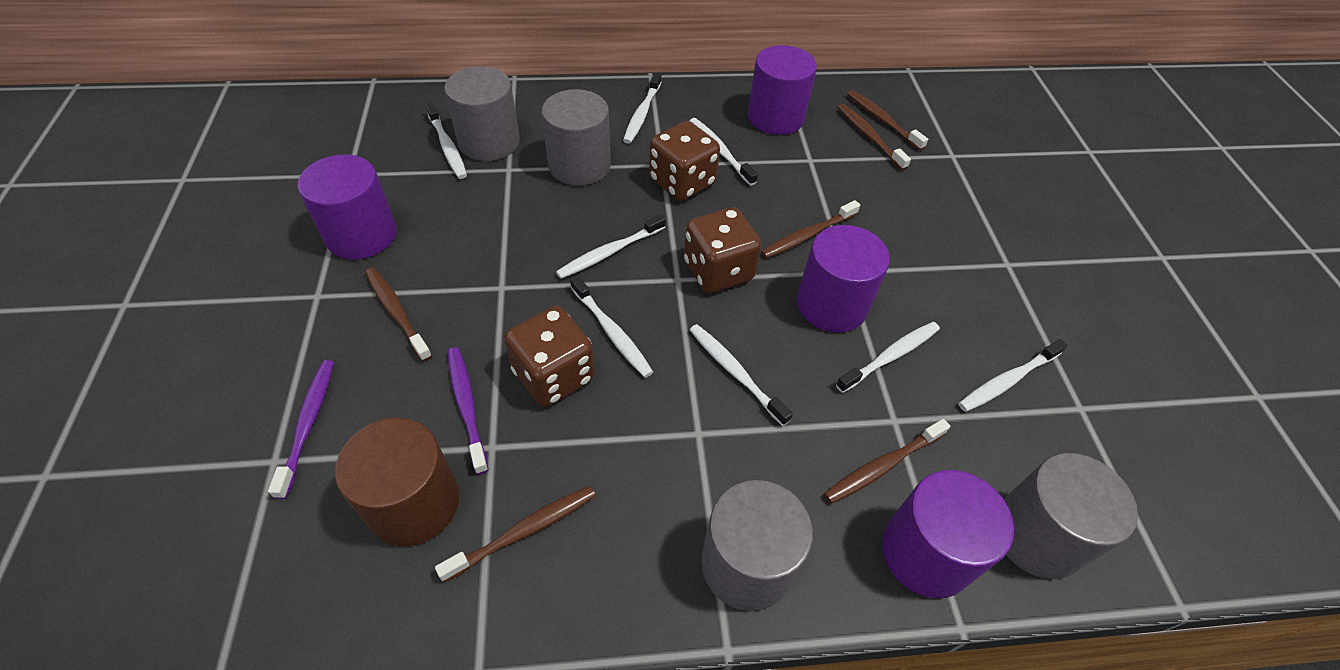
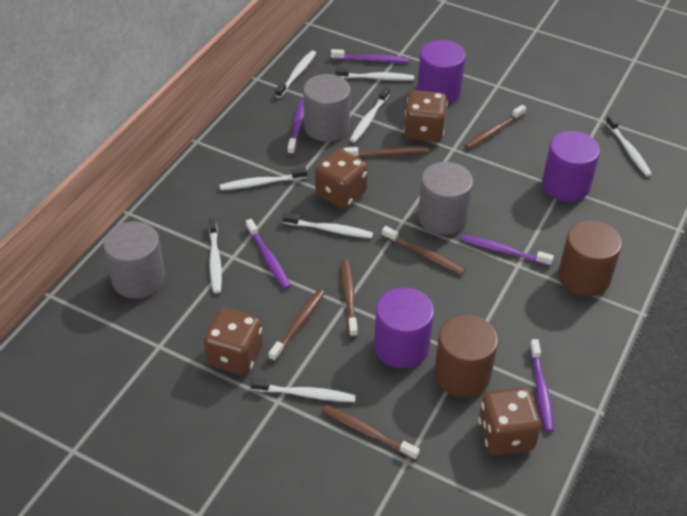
brown cylinder: 1 -> 2
brown dice: 3 -> 4
grey cylinder: 4 -> 3
purple cylinder: 4 -> 3
purple toothbrush: 2 -> 5

